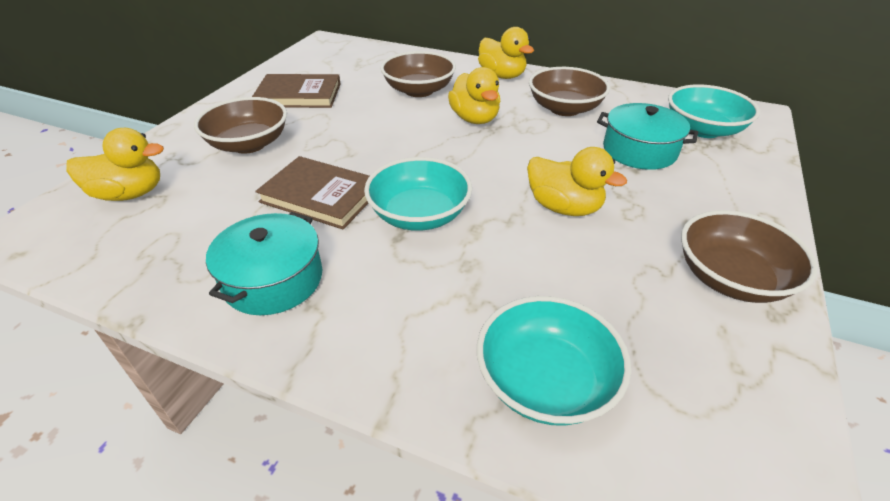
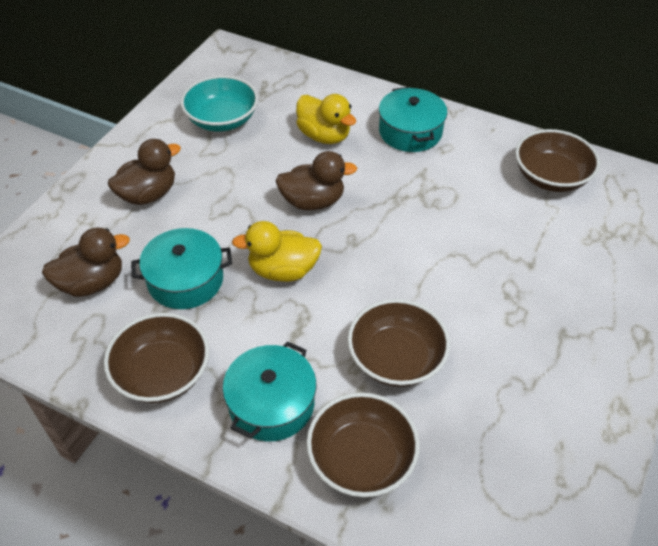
brown book: 2 -> 0
brown duck: 0 -> 3
turquoise bowl: 3 -> 1
turquoise pot: 2 -> 3
yellow duck: 4 -> 2

